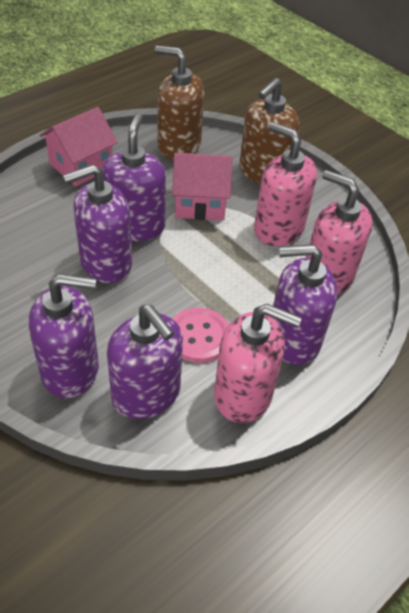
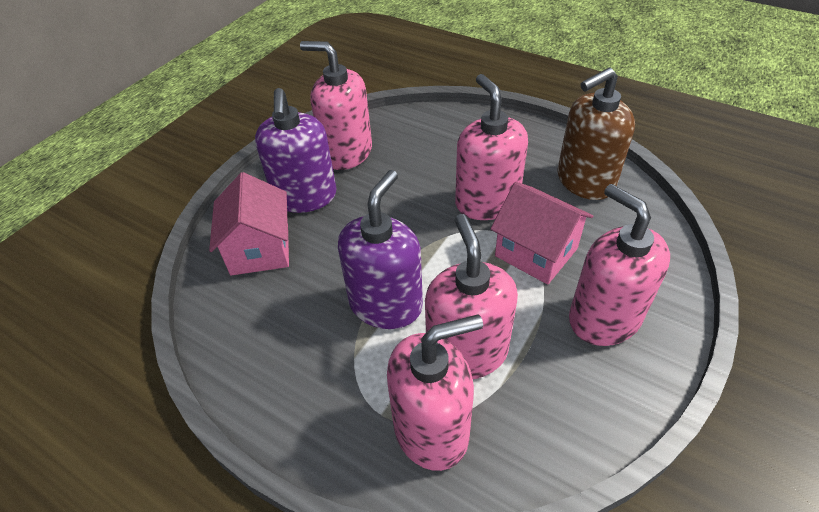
brown soap dispenser: 2 -> 1
pink button: 1 -> 0
pink soap dispenser: 3 -> 5
purple soap dispenser: 5 -> 2

